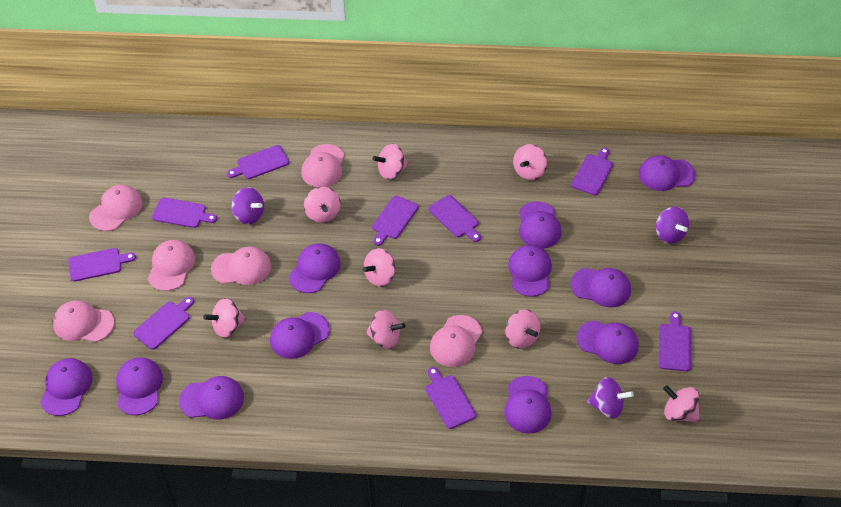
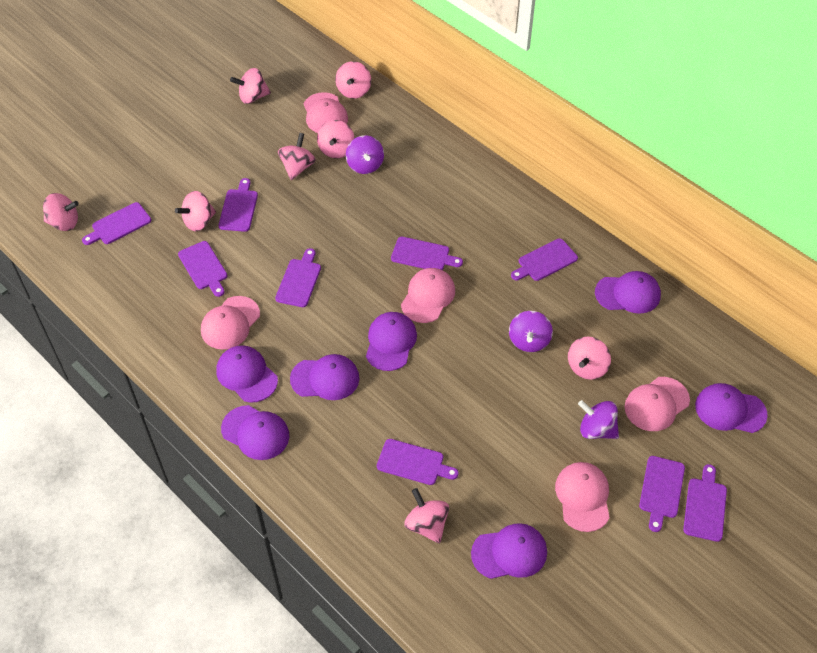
pink cap: 6 -> 5
purple cap: 11 -> 7

